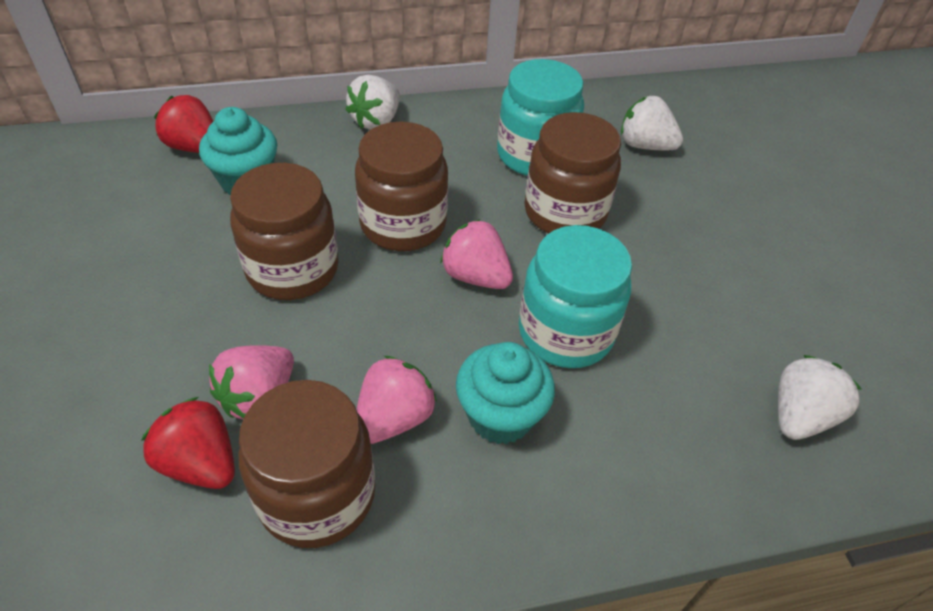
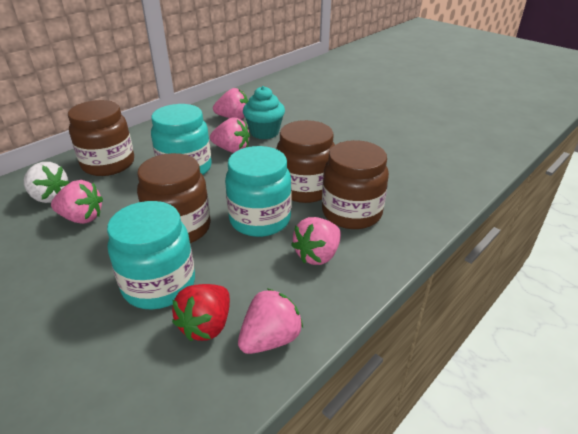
pink strawberry: 3 -> 5
red strawberry: 2 -> 1
turquoise cupcake: 2 -> 1
turquoise jar: 2 -> 3
white strawberry: 3 -> 1

